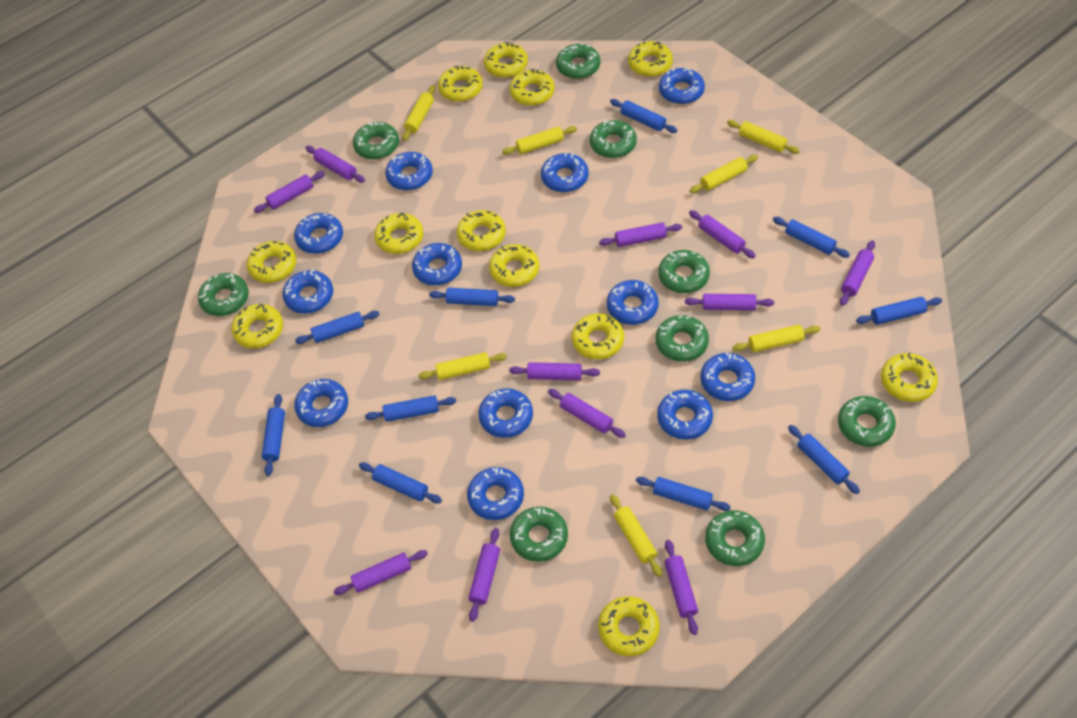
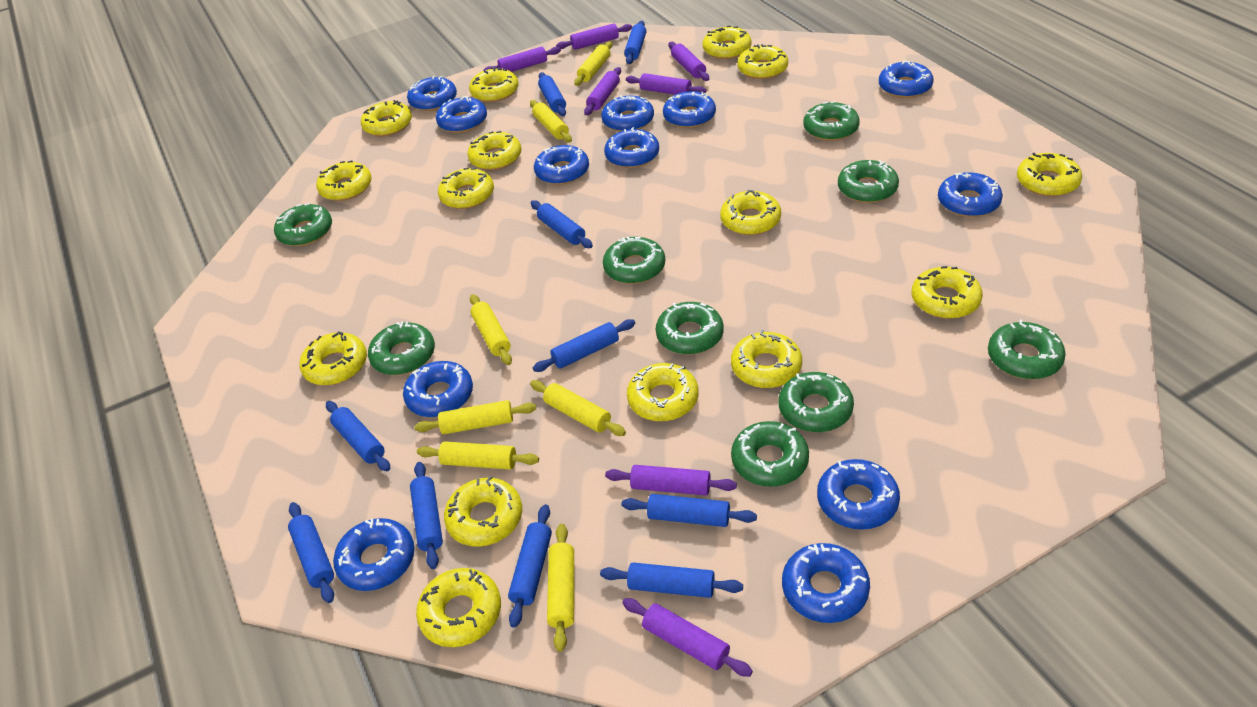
purple rolling pin: 11 -> 7
yellow donut: 12 -> 15

